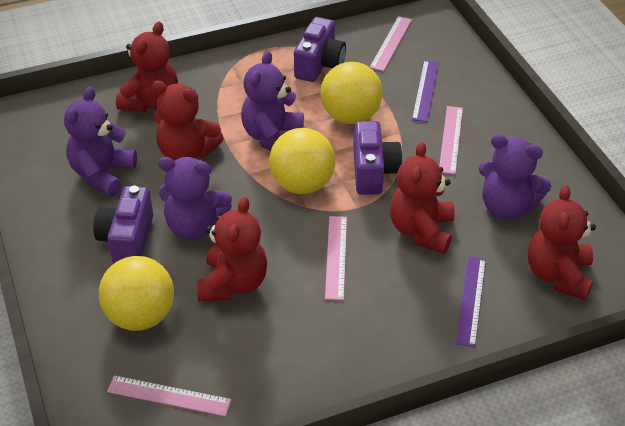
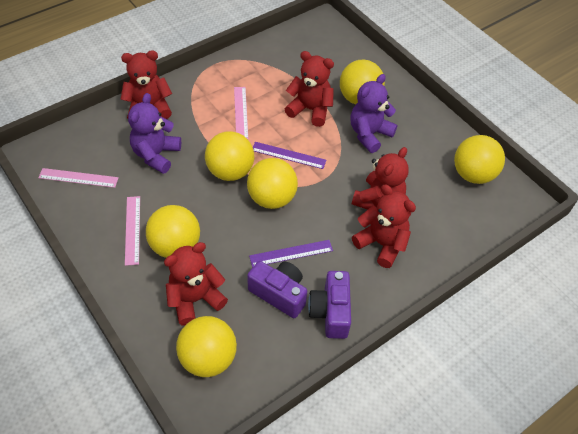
pink ruler: 4 -> 3
purple camera: 3 -> 2
purple teddy bear: 4 -> 2
yellow ball: 3 -> 6

